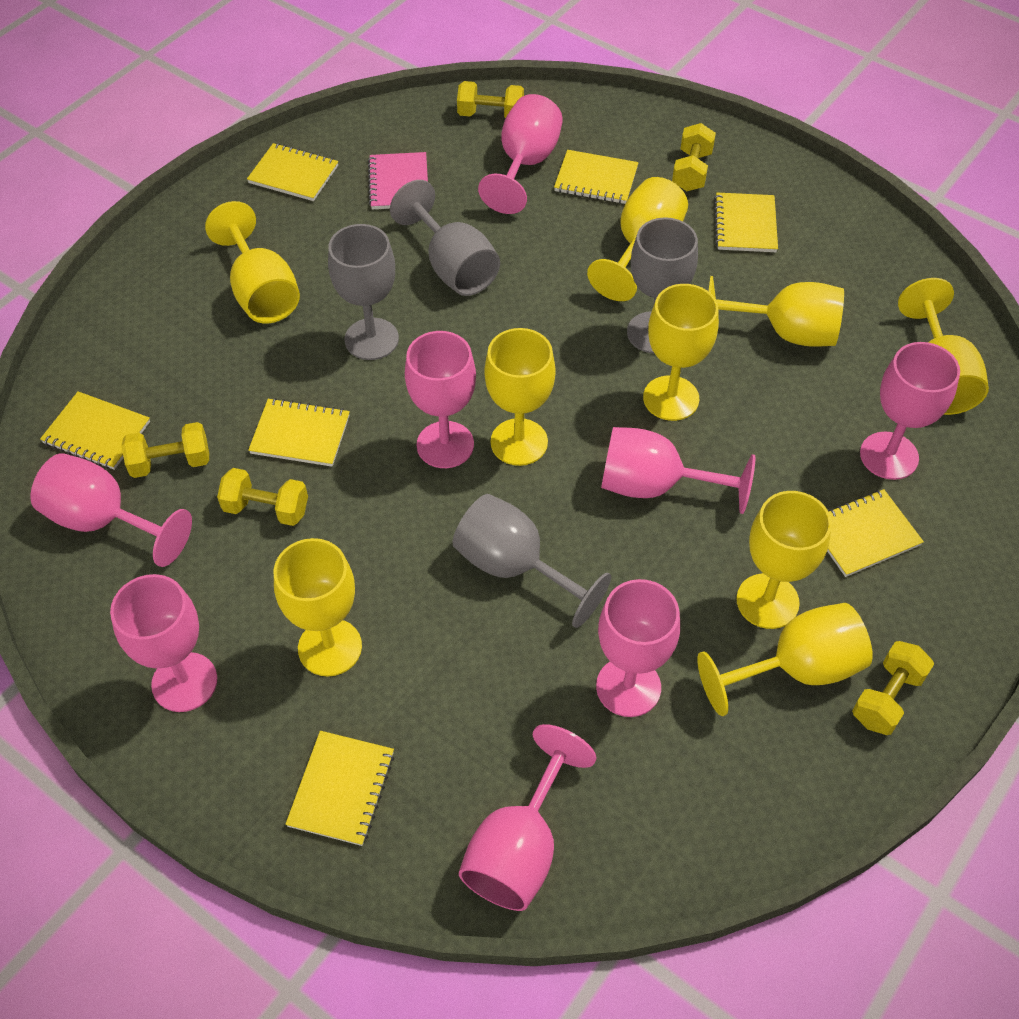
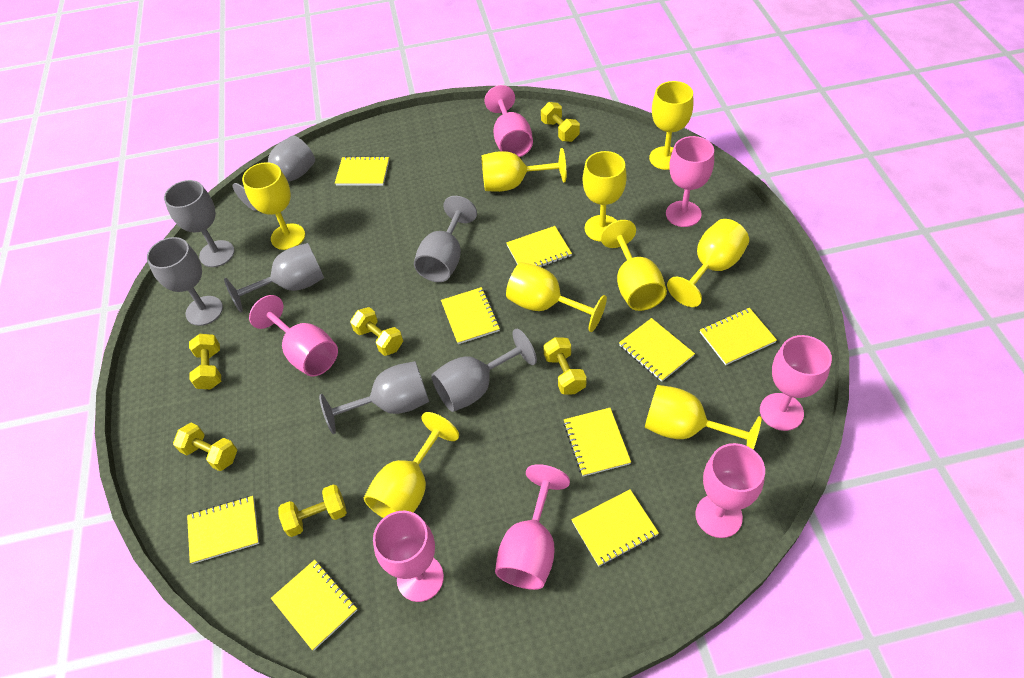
grey goblet: 4 -> 7
pink goblet: 8 -> 7
pink notebook: 1 -> 0
yellow dumbbell: 5 -> 6
yellow notebook: 7 -> 9

